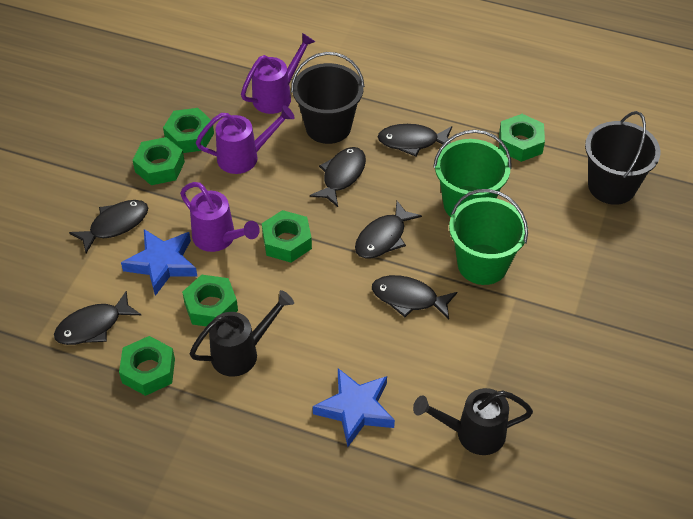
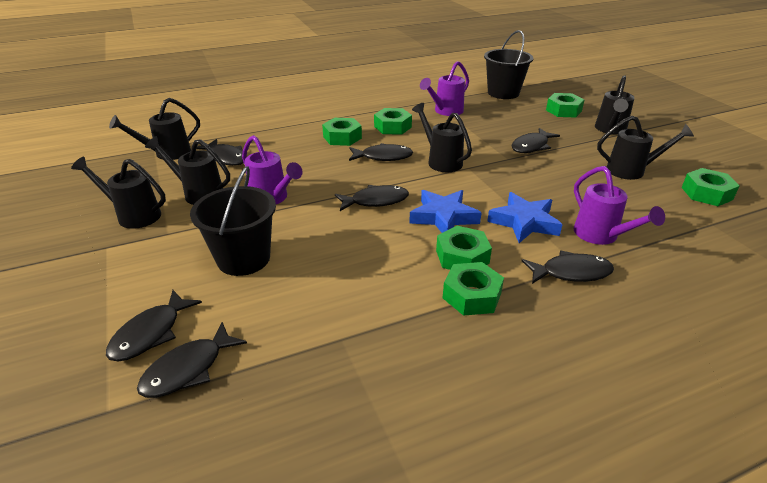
black fish: 6 -> 7
black watering can: 2 -> 6
green bucket: 2 -> 0

